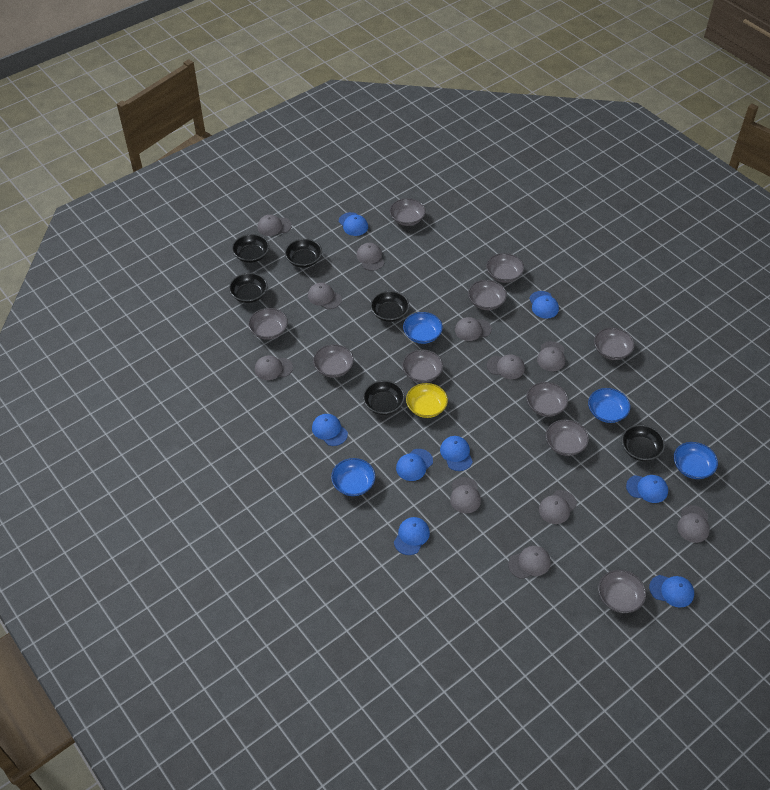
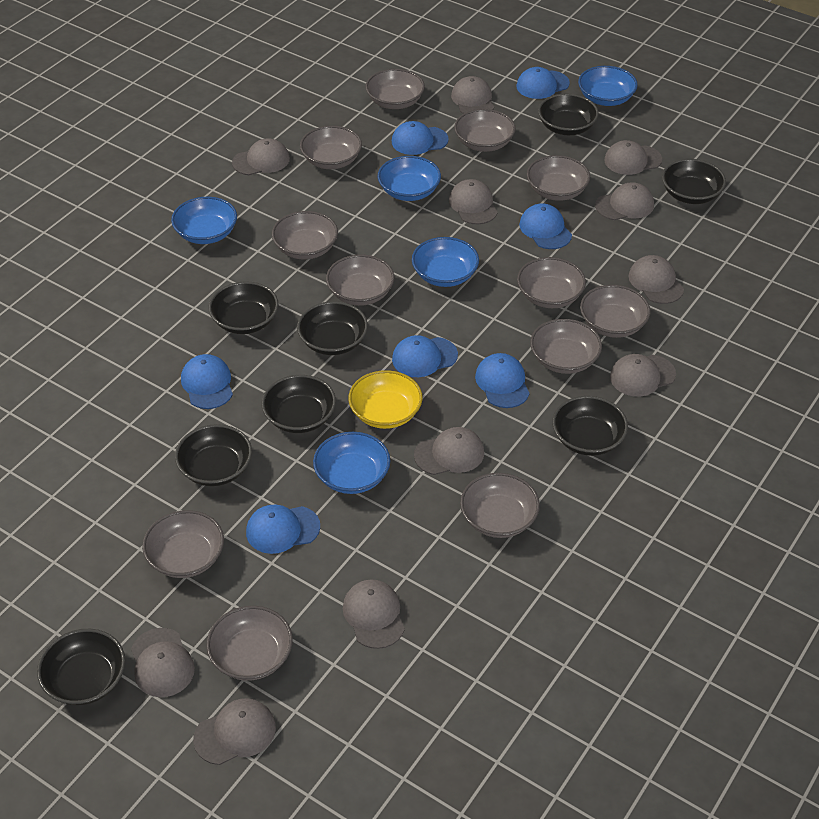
black bowl: 6 -> 8
blue bowl: 4 -> 5
blue cap: 8 -> 7
grey bowl: 10 -> 12

